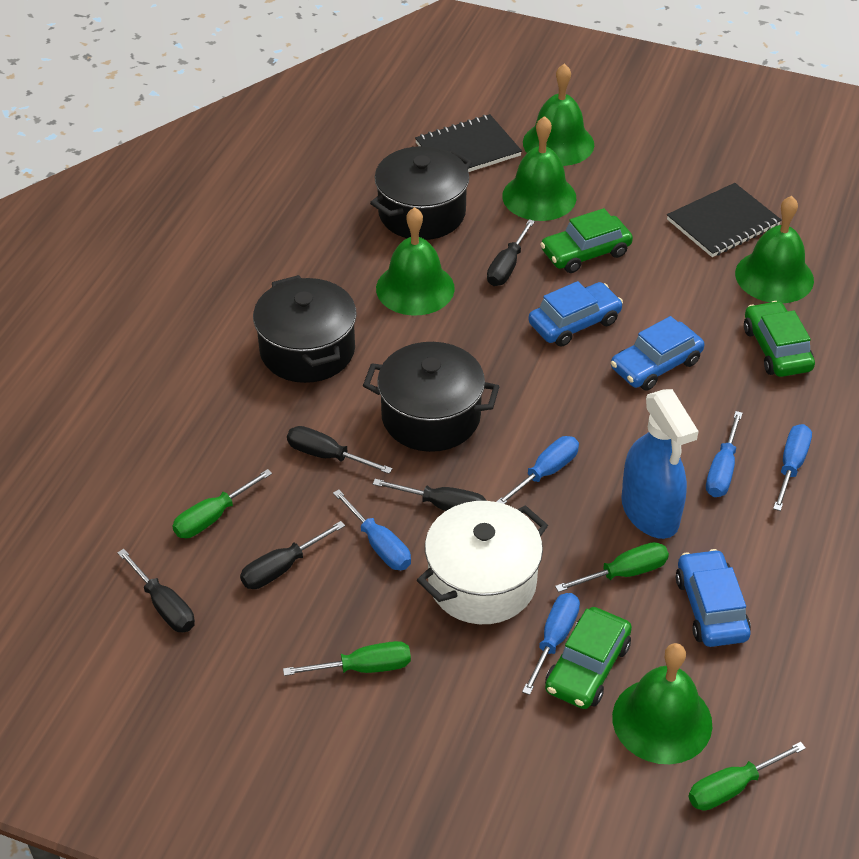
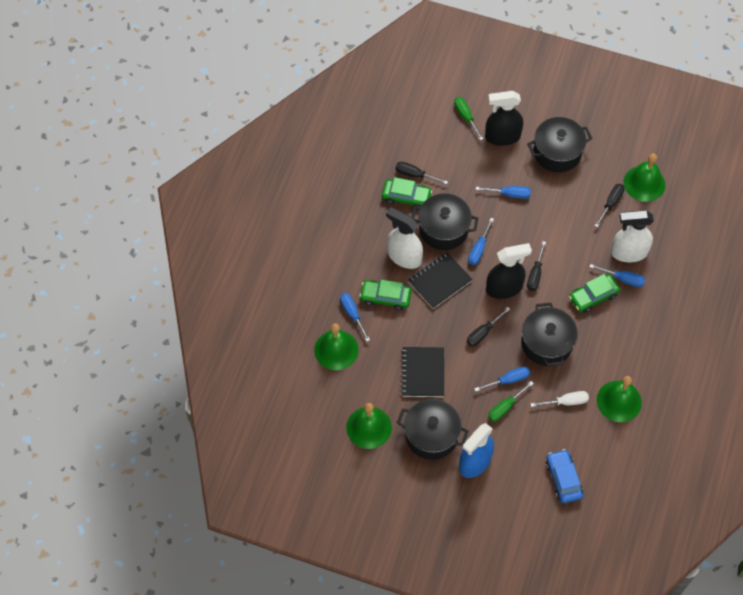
black pot: 3 -> 4
black screwdriver: 5 -> 4
black spray bottle: 0 -> 2
blue car: 3 -> 1
green bell: 5 -> 4
green screwdriver: 4 -> 2
white pot: 1 -> 0
white screwdriver: 0 -> 1
white spray bottle: 0 -> 2

